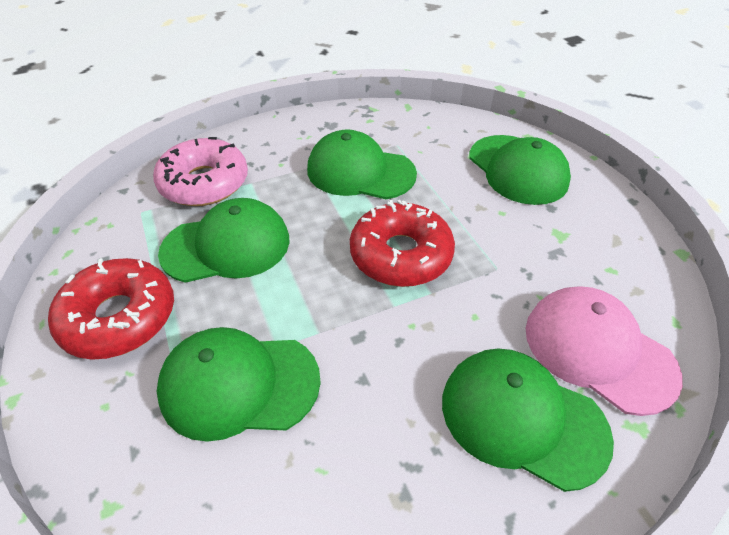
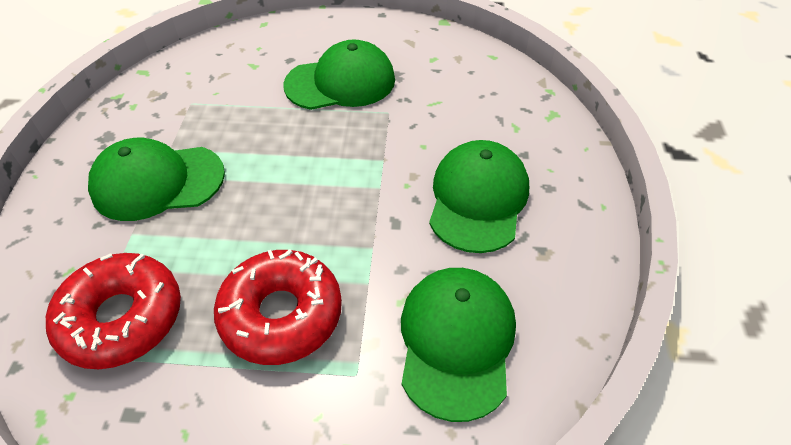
green cap: 5 -> 4
pink cap: 1 -> 0
pink donut: 1 -> 0

